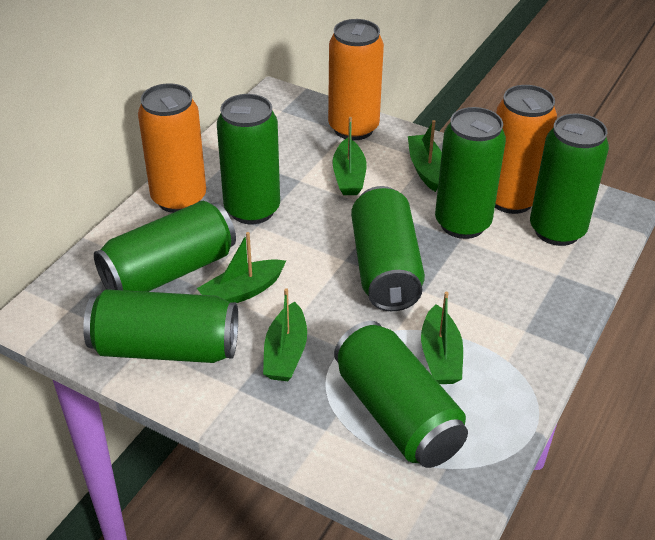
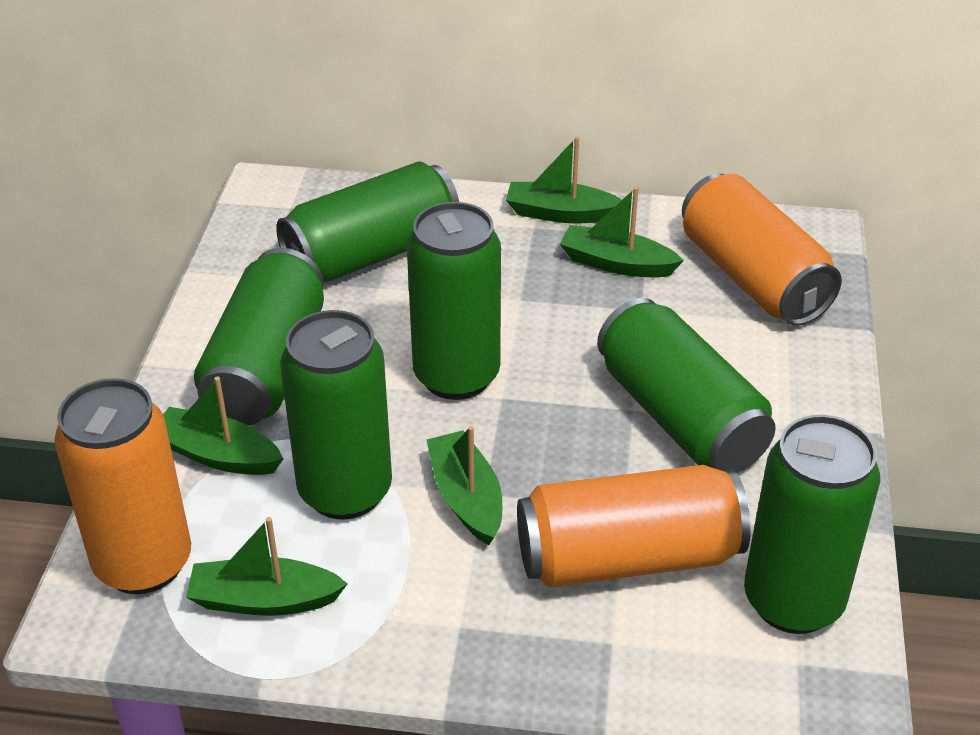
green can: 7 -> 6

